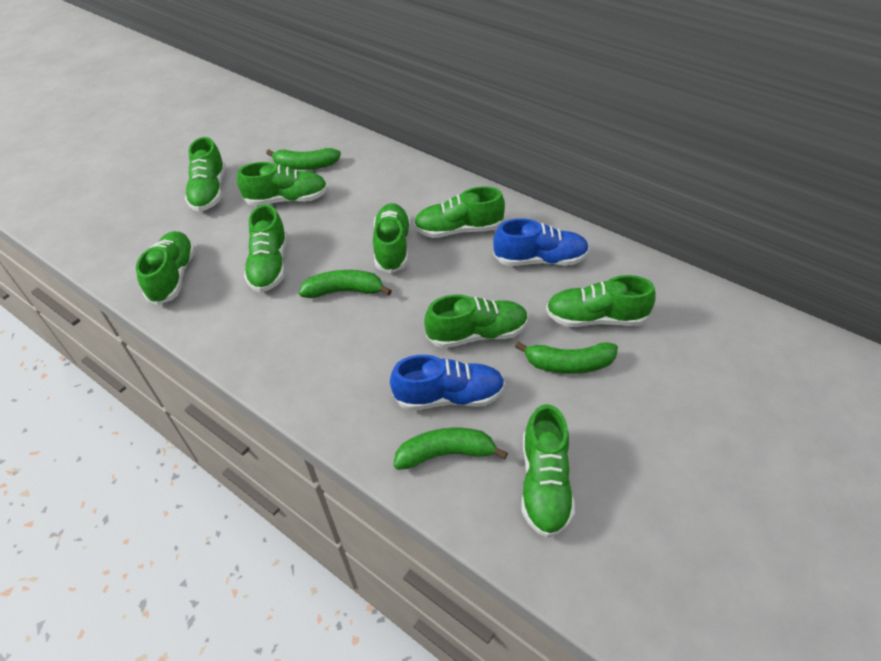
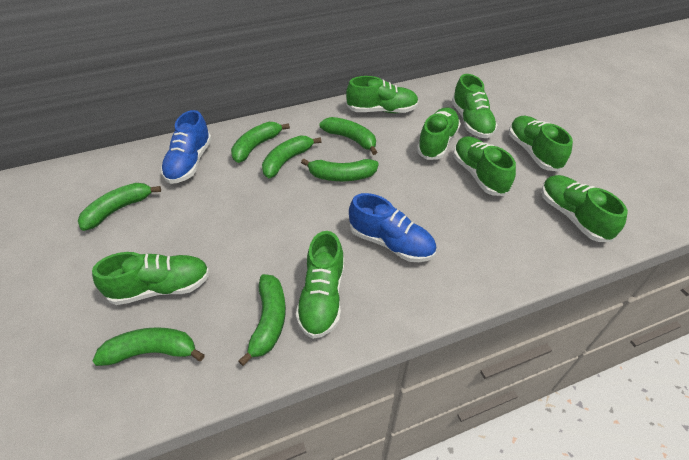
green banana: 4 -> 7
green shoe: 9 -> 8

